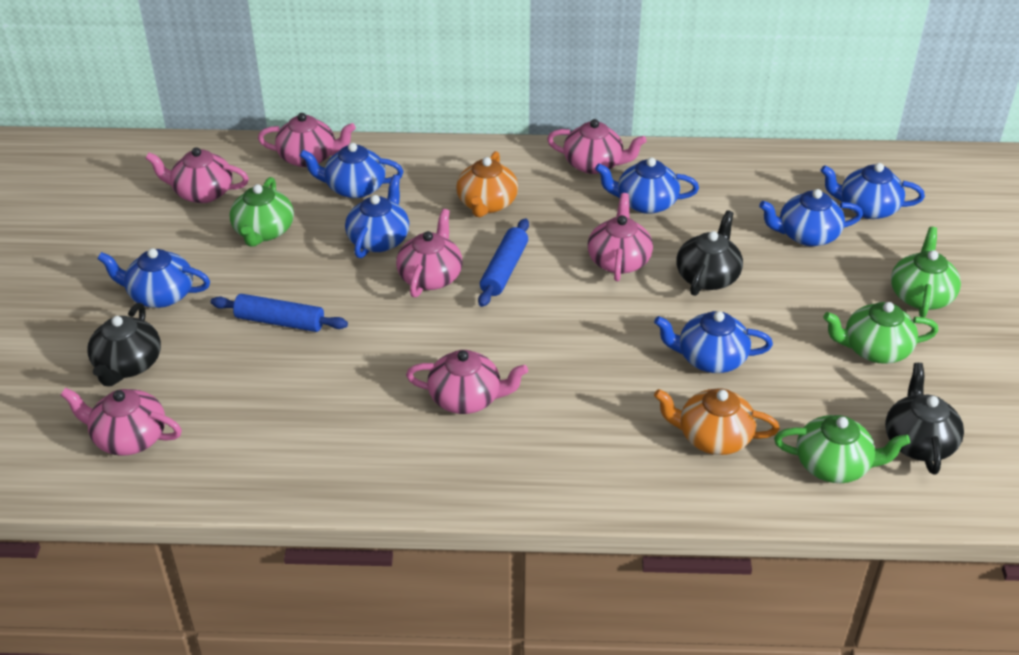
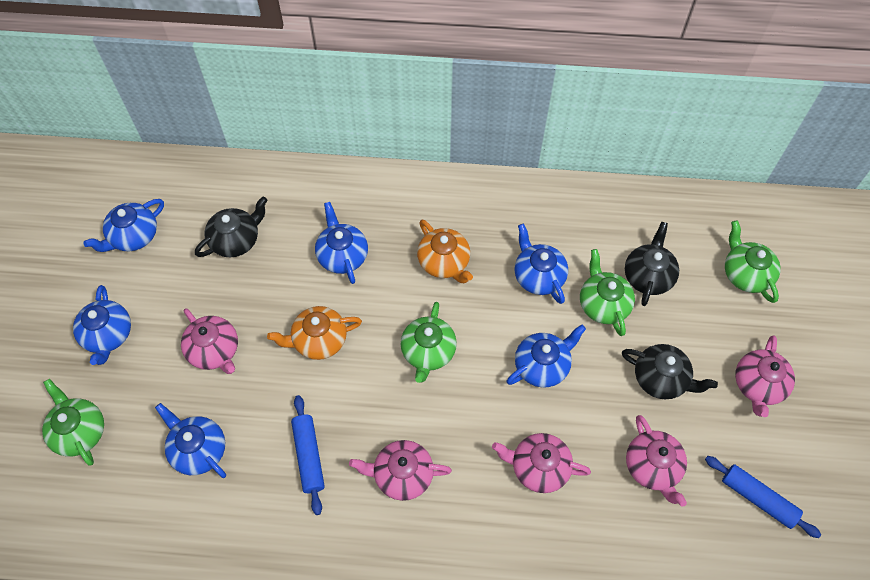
blue teapot: 7 -> 6
pink teapot: 7 -> 5

